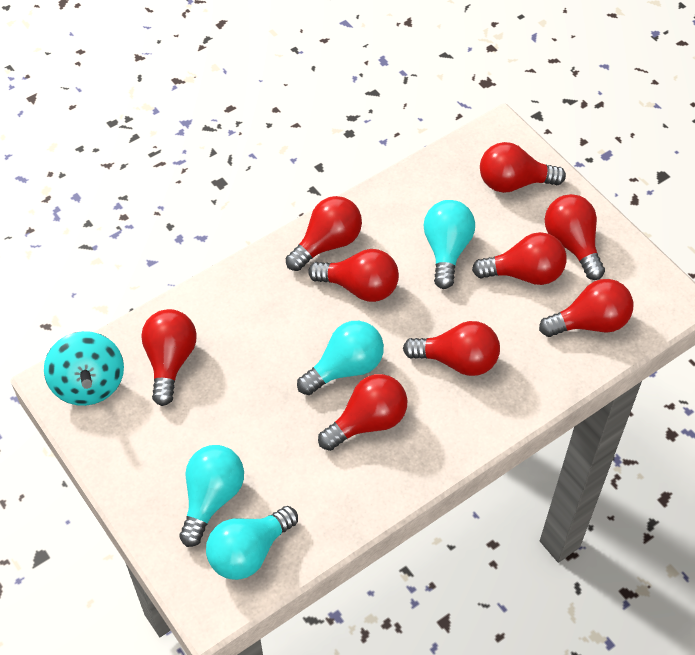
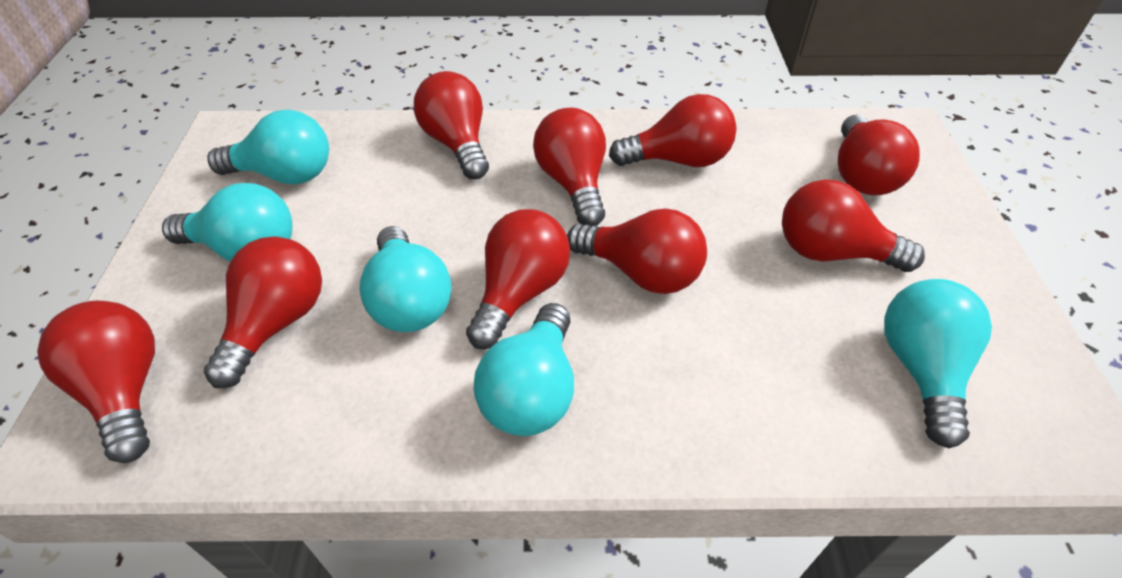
turquoise light bulb: 4 -> 5
turquoise spinning top: 1 -> 0

